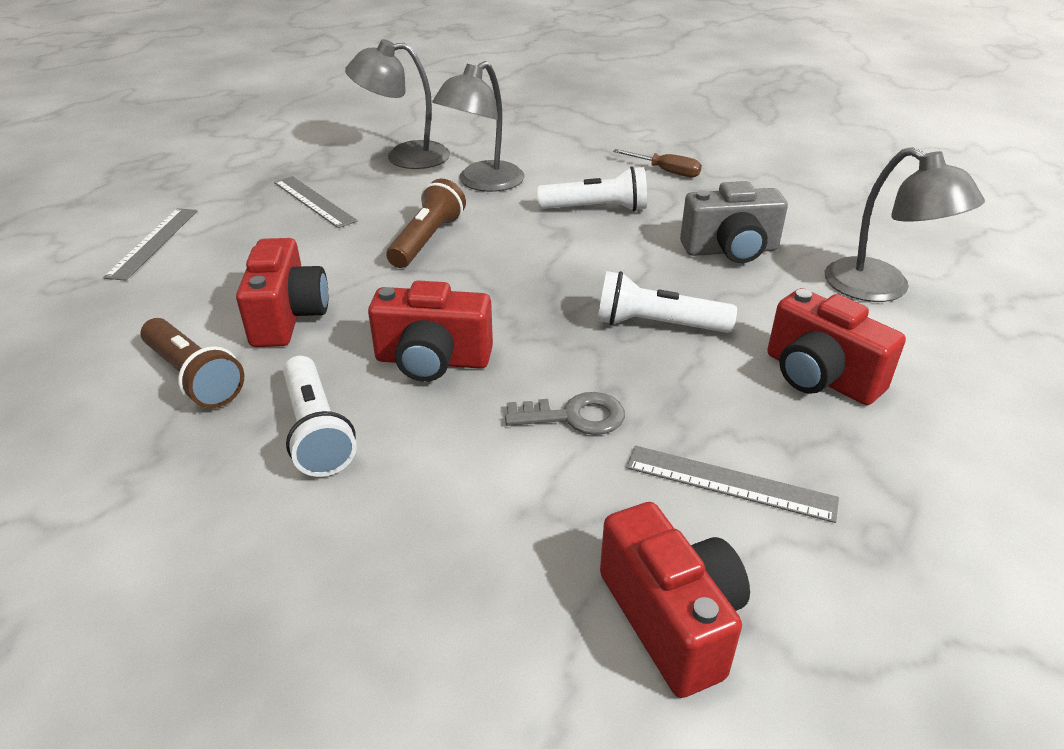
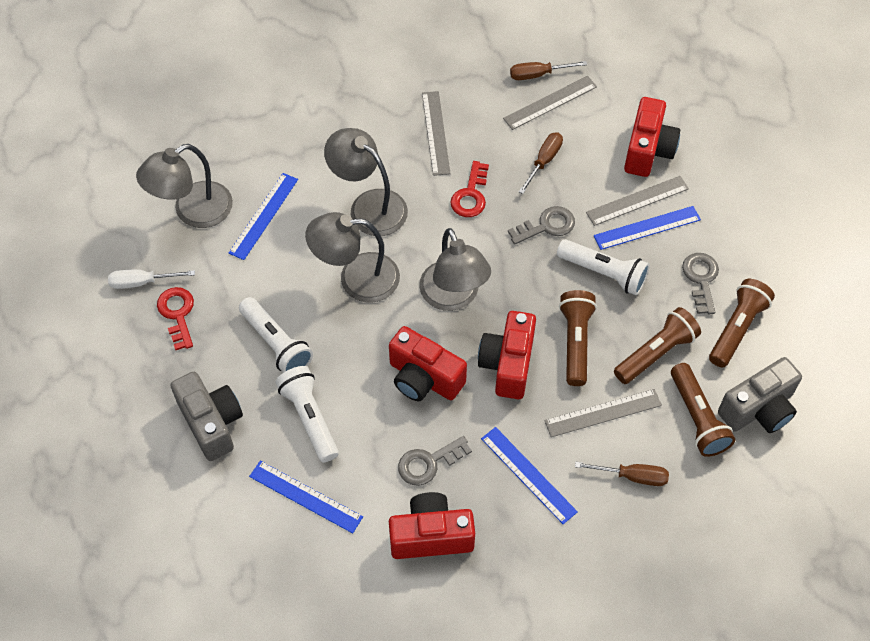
blue ruler: 0 -> 4
brown flashlight: 2 -> 4
brown screwdriver: 1 -> 3
grey camera: 1 -> 2
grey key: 1 -> 3
grey lamp: 3 -> 4
grey ruler: 3 -> 4
red key: 0 -> 2
white screwdriver: 0 -> 1

